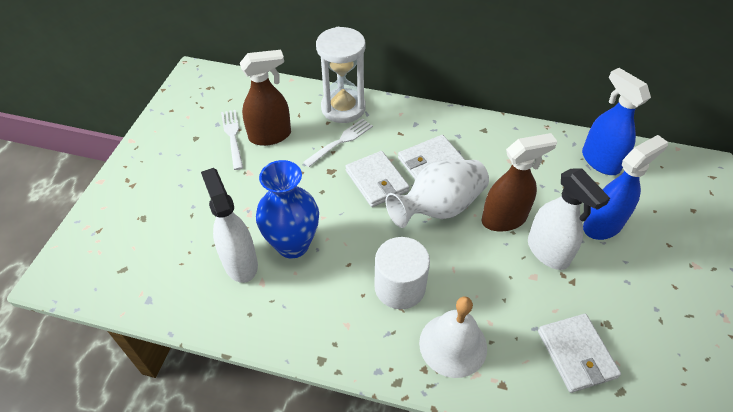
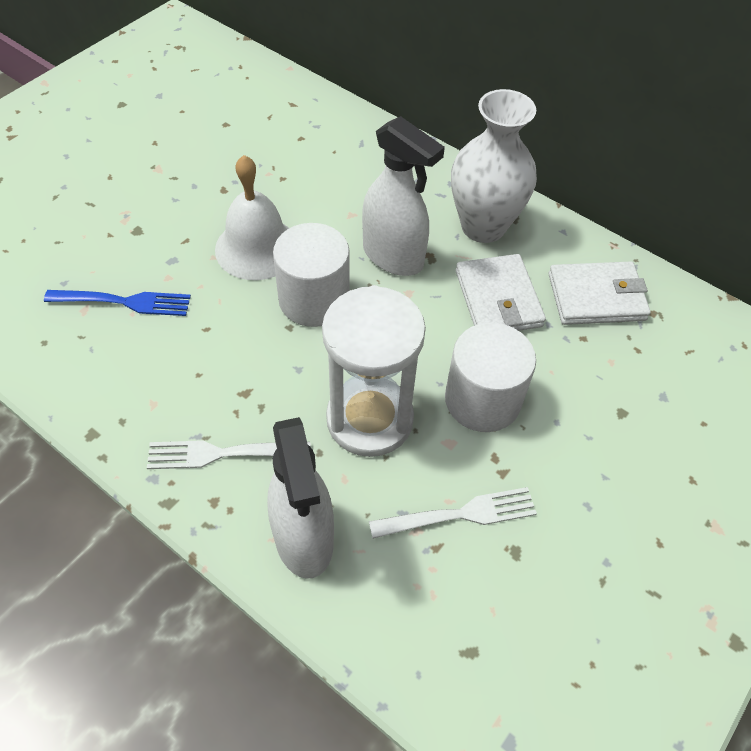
blue fork: 0 -> 1
blue spray bottle: 2 -> 0
blue vase: 1 -> 0
brown spray bottle: 2 -> 0
white cylinder: 1 -> 2
white wallet: 3 -> 2

